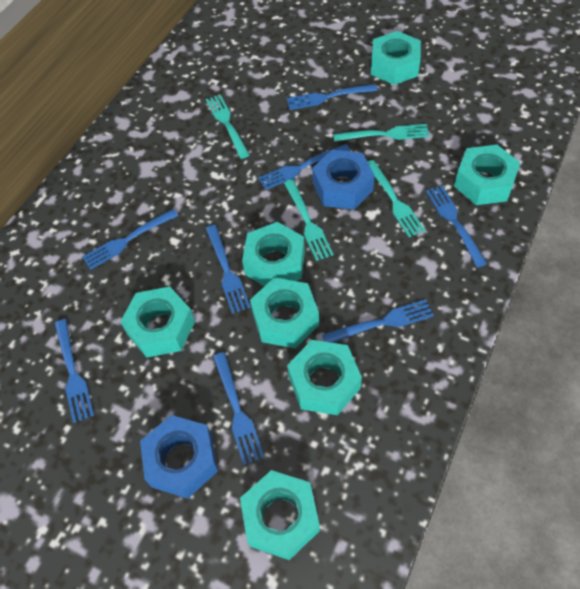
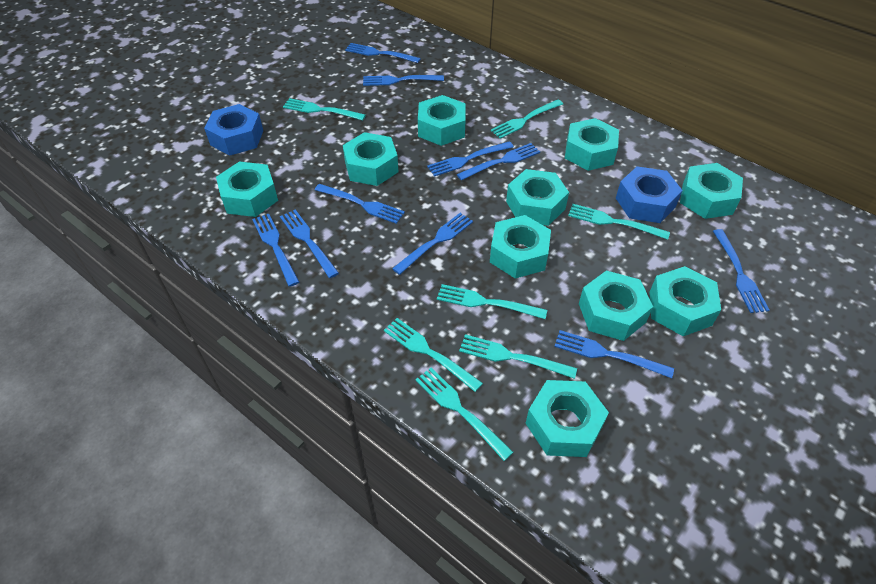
blue fork: 8 -> 10
turquoise fork: 4 -> 7
turquoise nut: 7 -> 10

